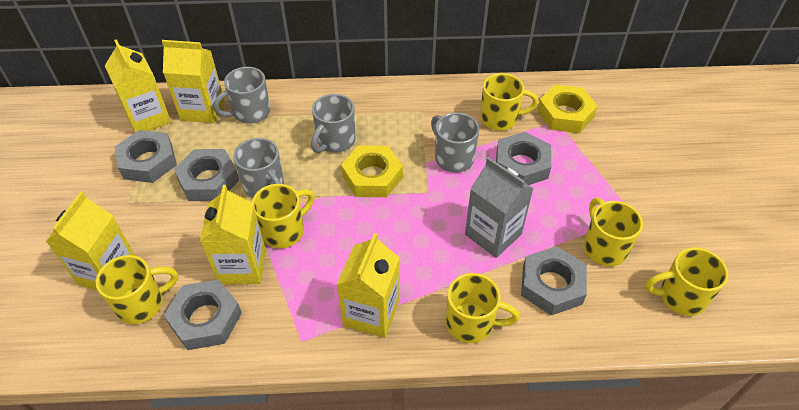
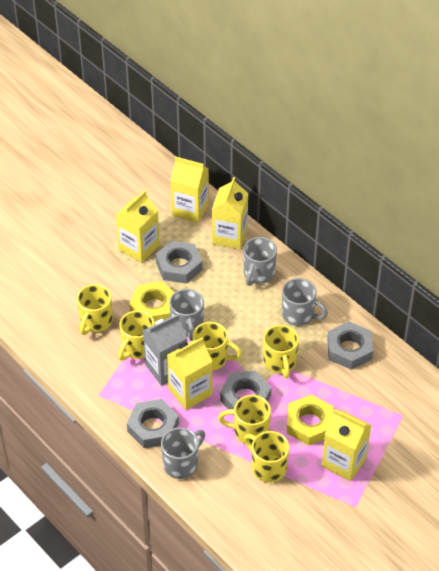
grey nut: 5 -> 4

